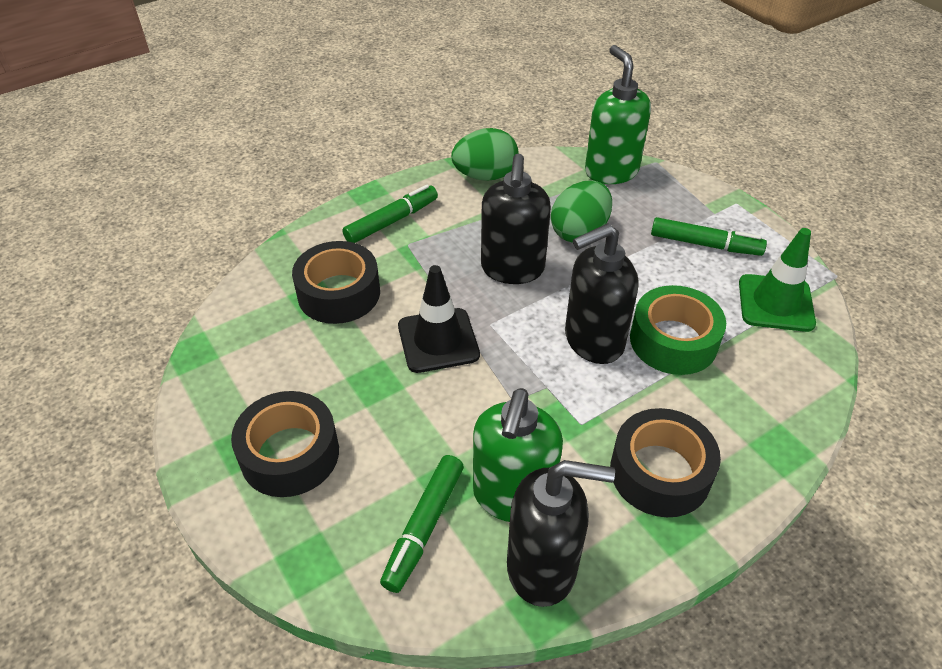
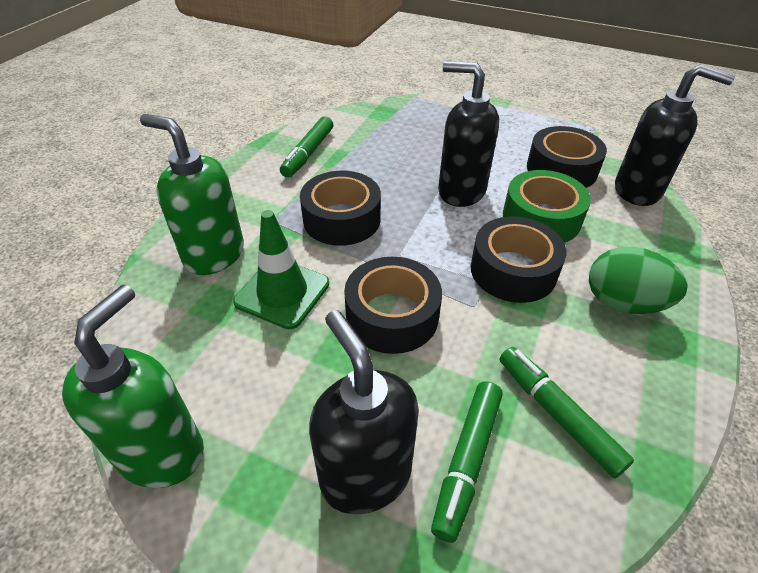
black tape: 3 -> 4
black traffic cone: 1 -> 0
green egg: 2 -> 1

